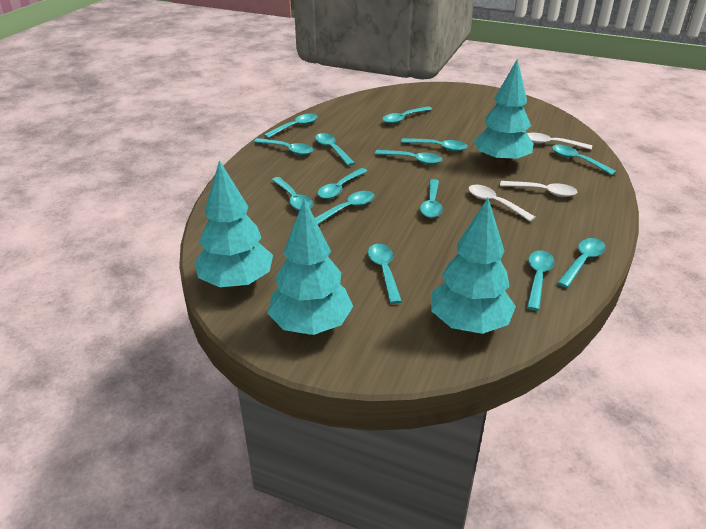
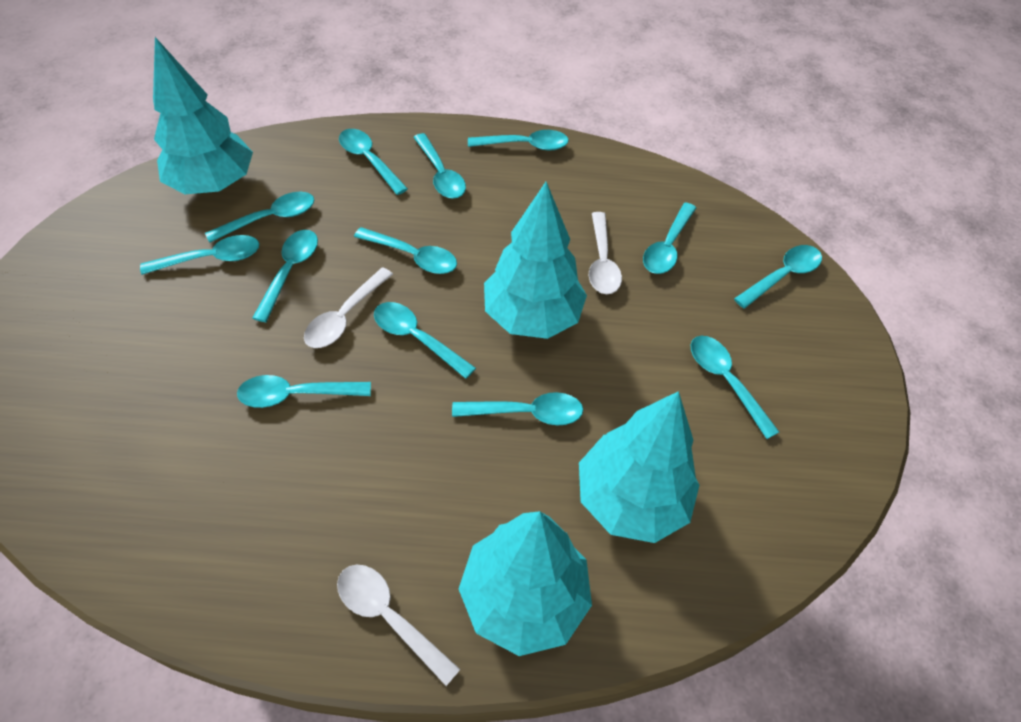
turquoise spoon: 14 -> 13

